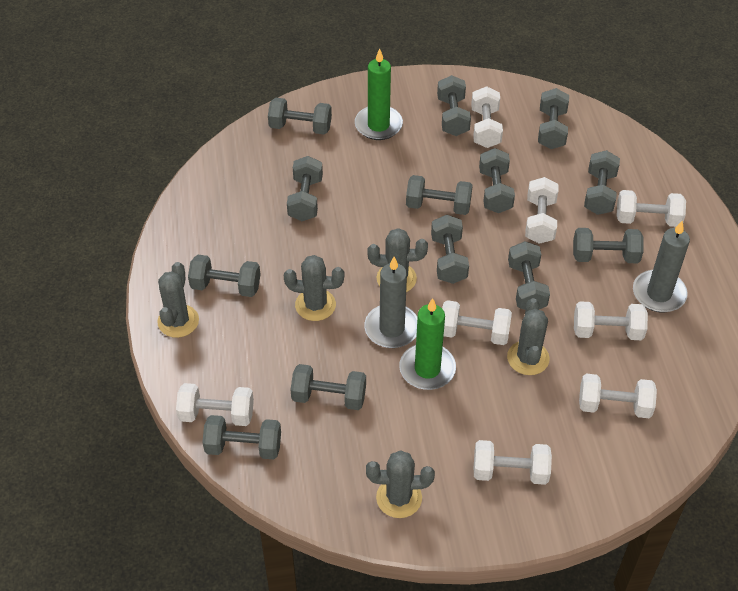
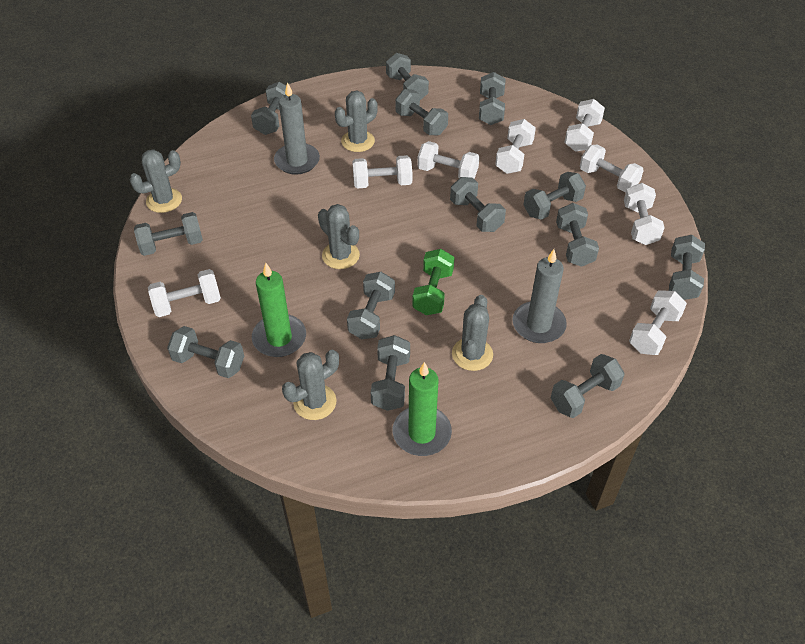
green dumbbell: 0 -> 1

